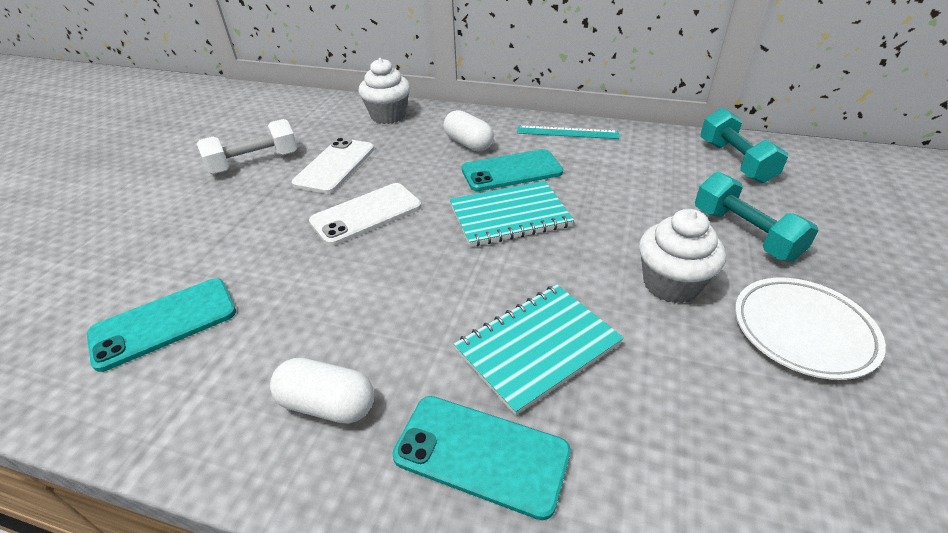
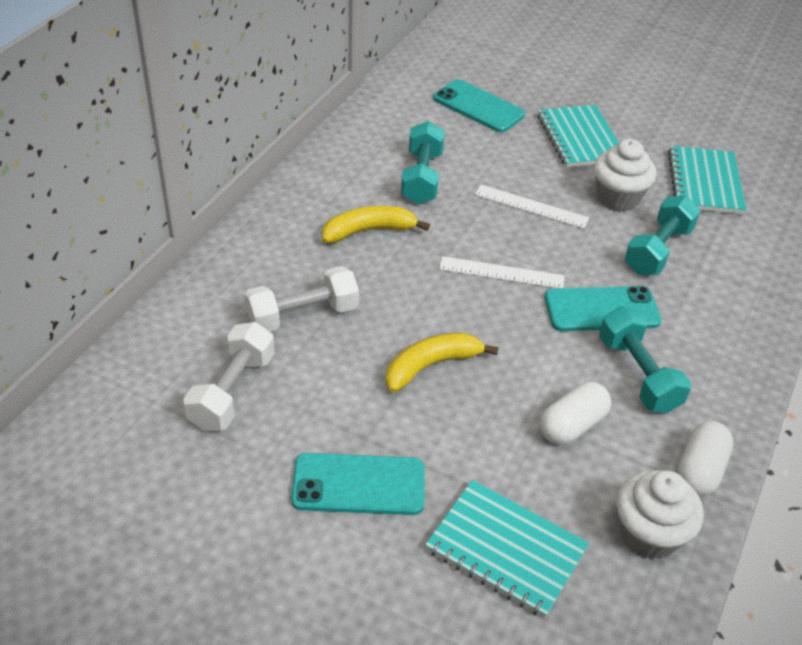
turquoise dumbbell: 2 -> 3
turquoise notebook: 2 -> 3
turquoise ruler: 1 -> 0
white dumbbell: 1 -> 2
white phone: 2 -> 0
white plate: 1 -> 0
white ruler: 0 -> 2
yellow banana: 0 -> 2

